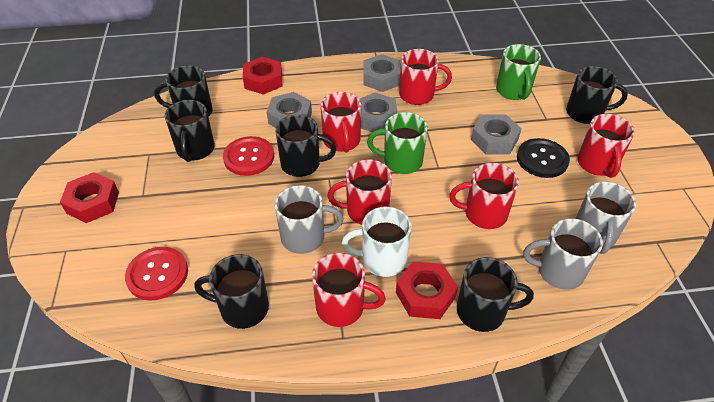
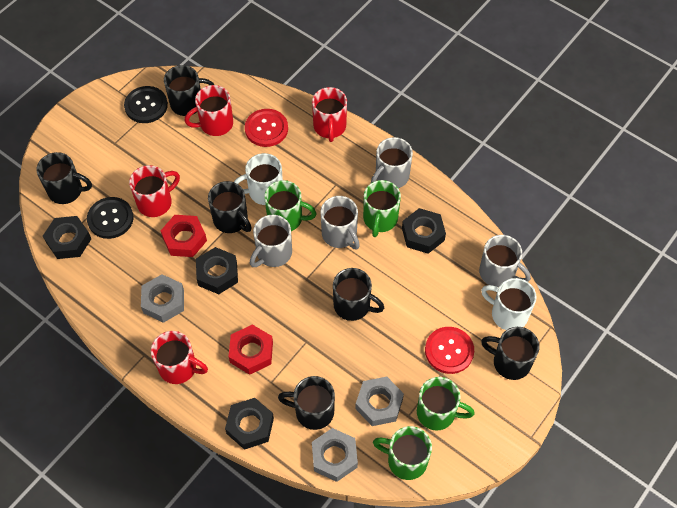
black button: 1 -> 2
black nut: 0 -> 4
green mug: 2 -> 4
grey mug: 3 -> 4
grey nut: 4 -> 3
red mug: 6 -> 4
red nut: 3 -> 2
white mug: 1 -> 2

